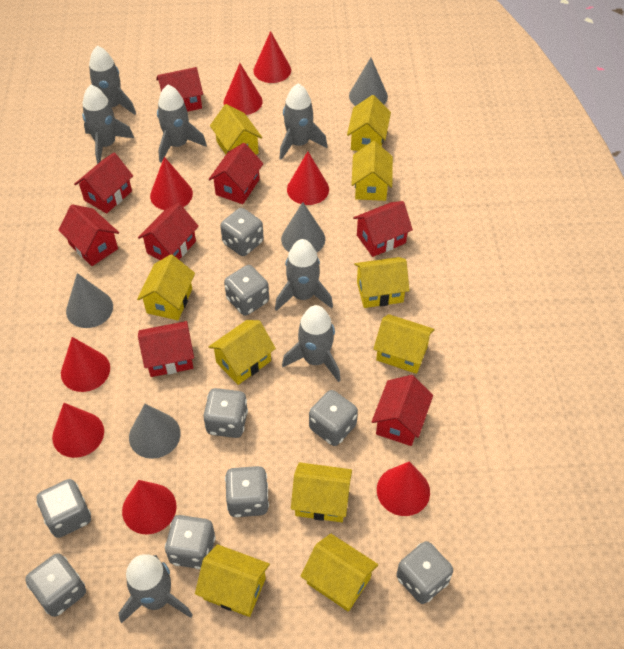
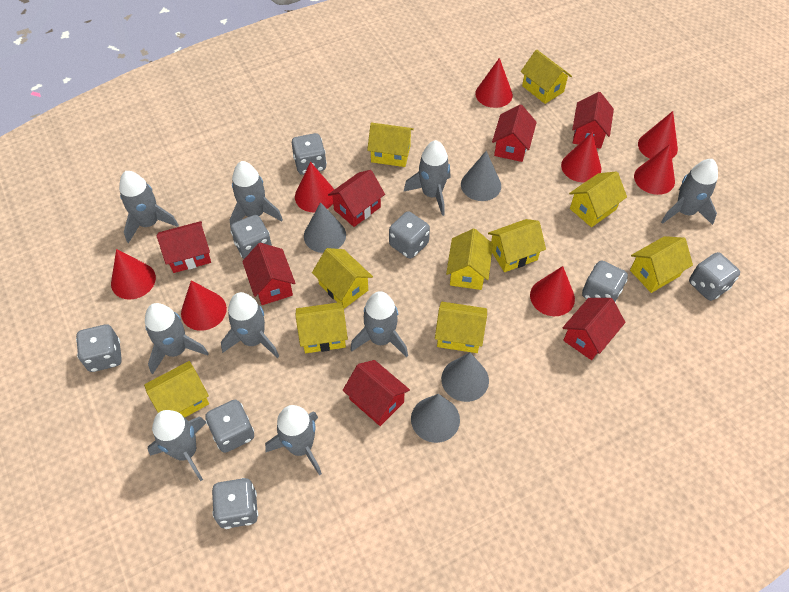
grey dice: 9 -> 8
grey rocket: 7 -> 9
red house: 8 -> 7

